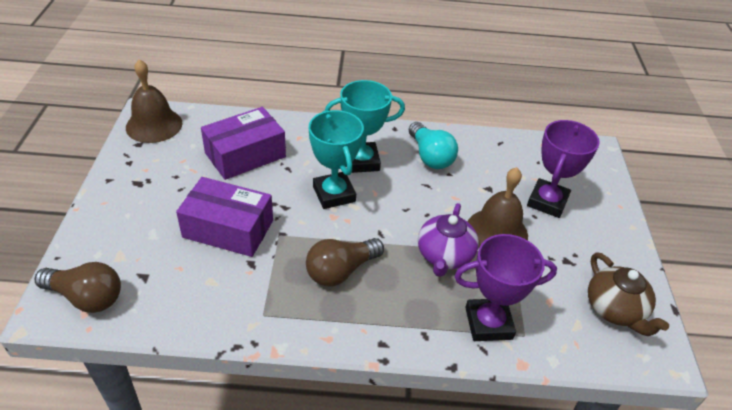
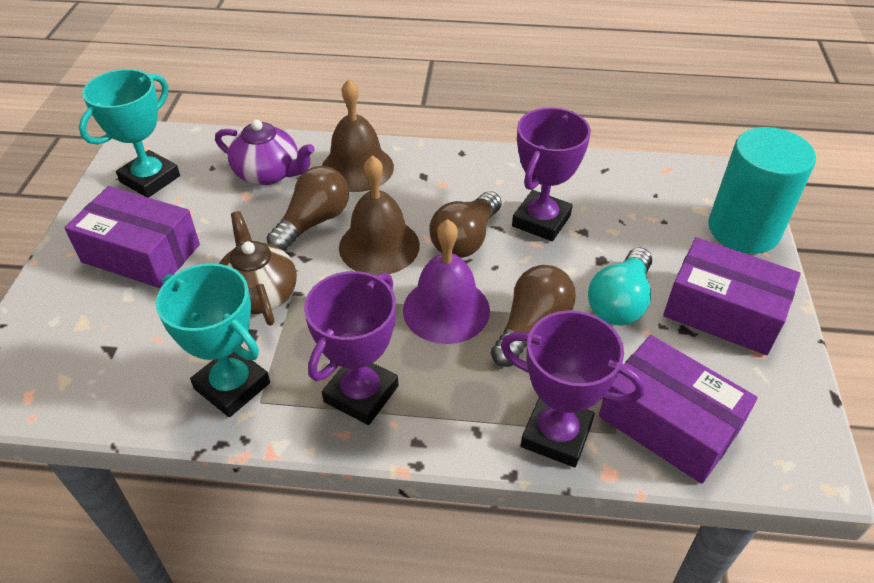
brown light bulb: 2 -> 3
purple bell: 0 -> 1
purple box: 2 -> 3
purple trophy: 2 -> 3
turquoise cylinder: 0 -> 1

